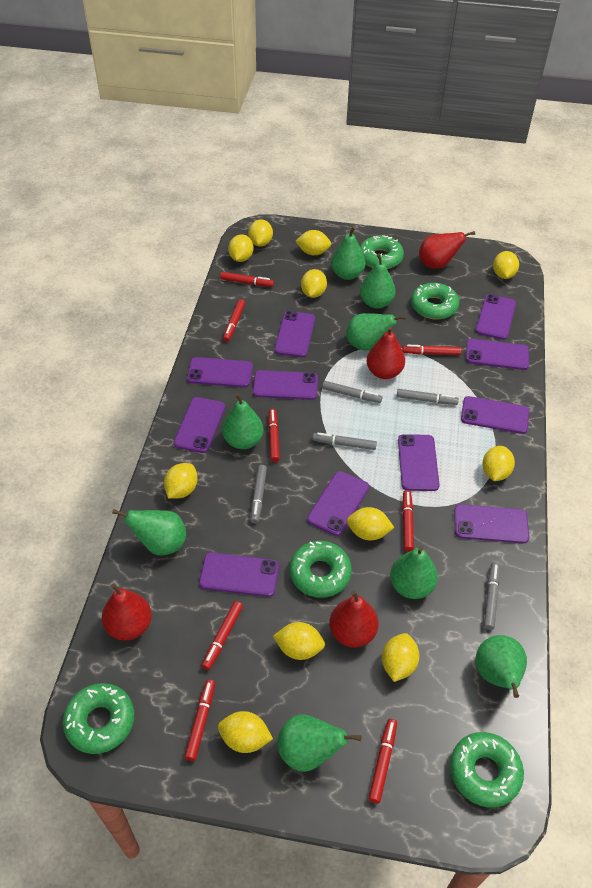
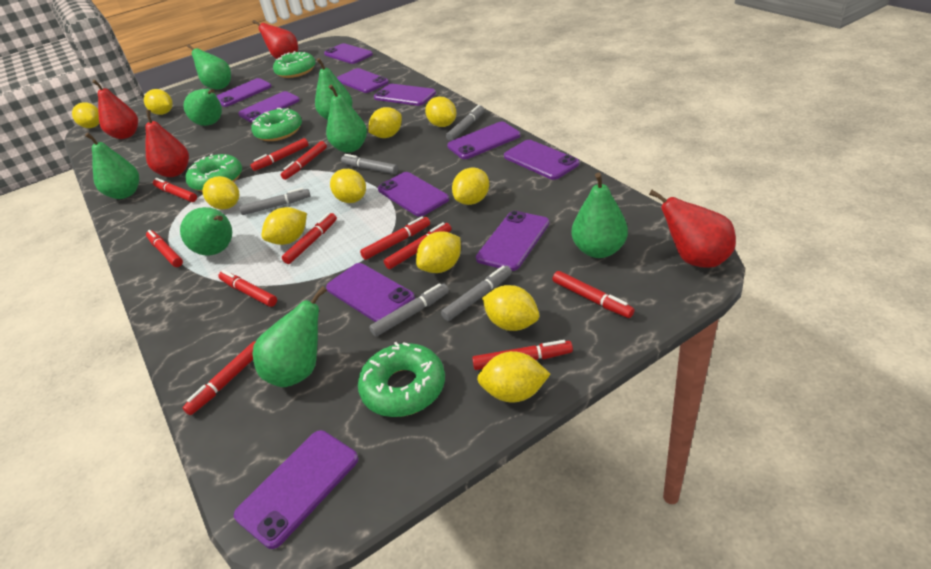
green donut: 5 -> 4
red marker: 8 -> 11

